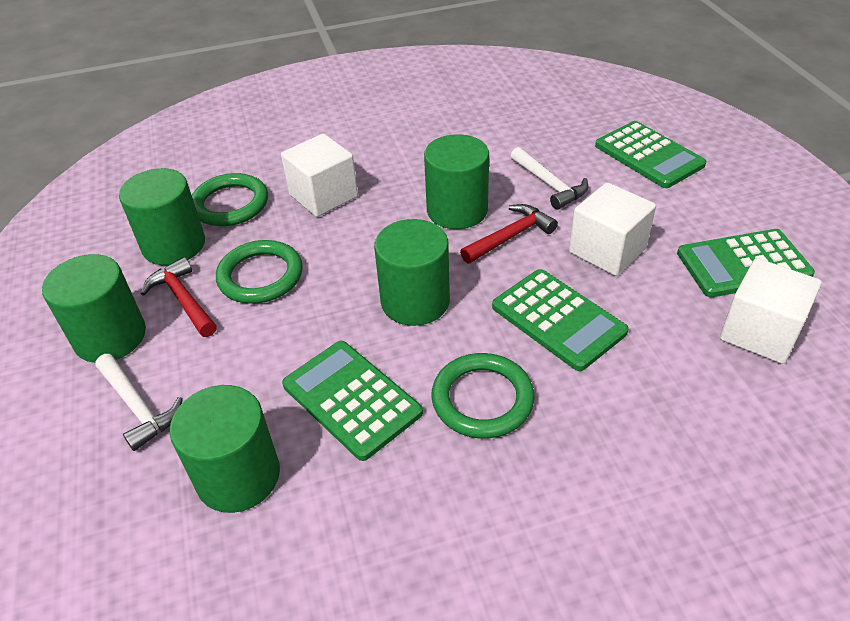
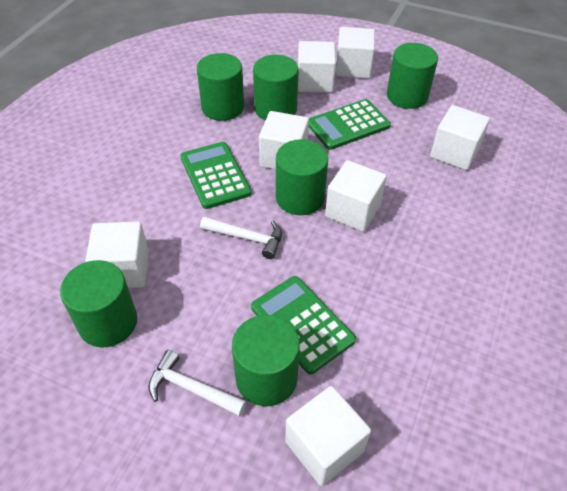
green calculator: 4 -> 3
green cylinder: 5 -> 6
green ring: 3 -> 0
red hammer: 2 -> 0
white cube: 3 -> 7

